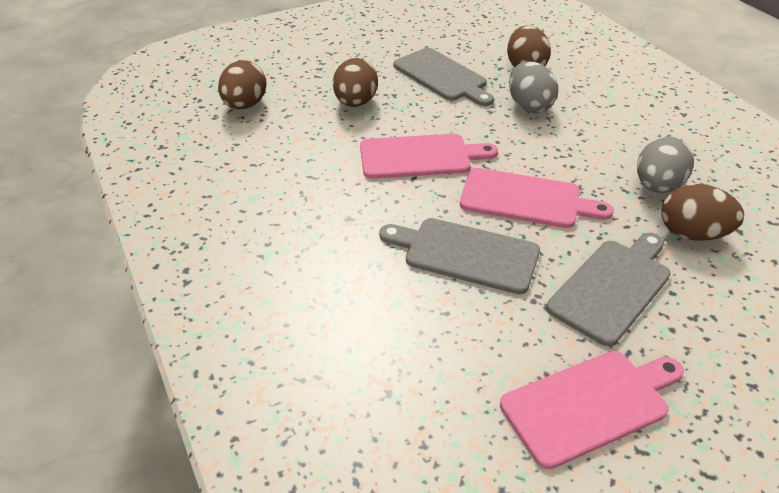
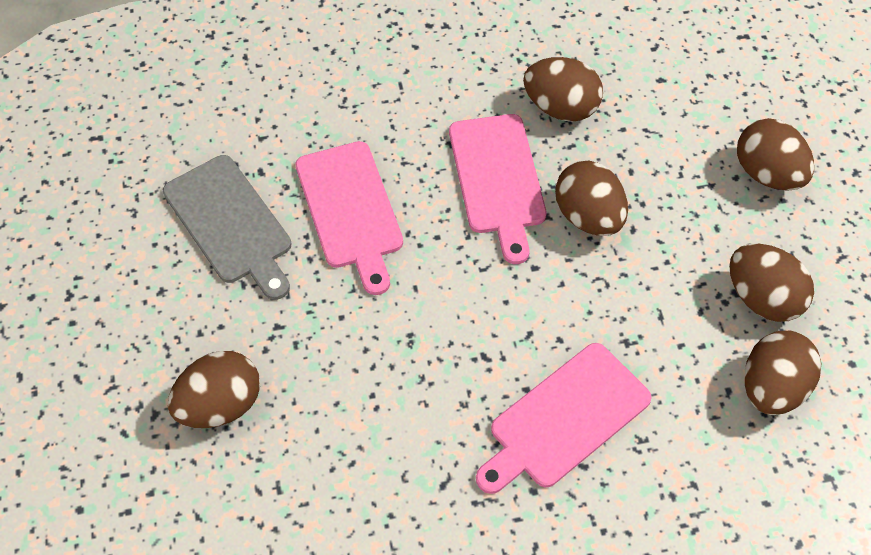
brown egg: 4 -> 6
grey cutting board: 3 -> 1
grey egg: 2 -> 0

